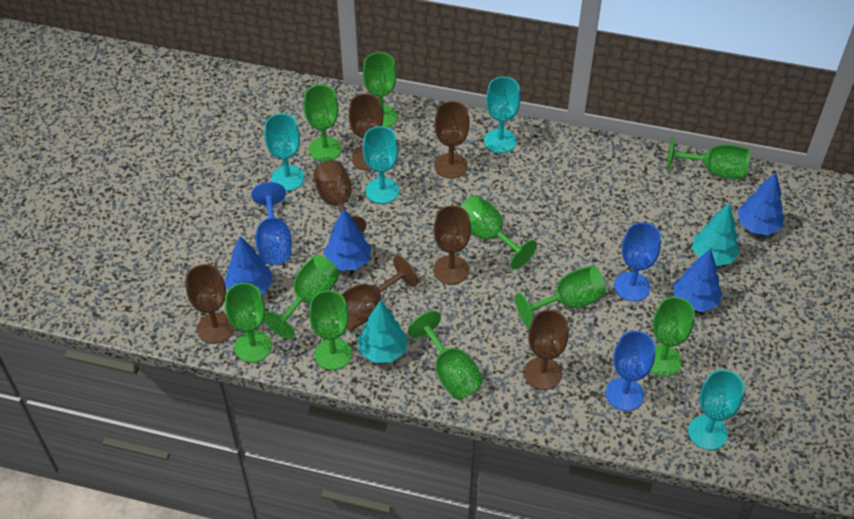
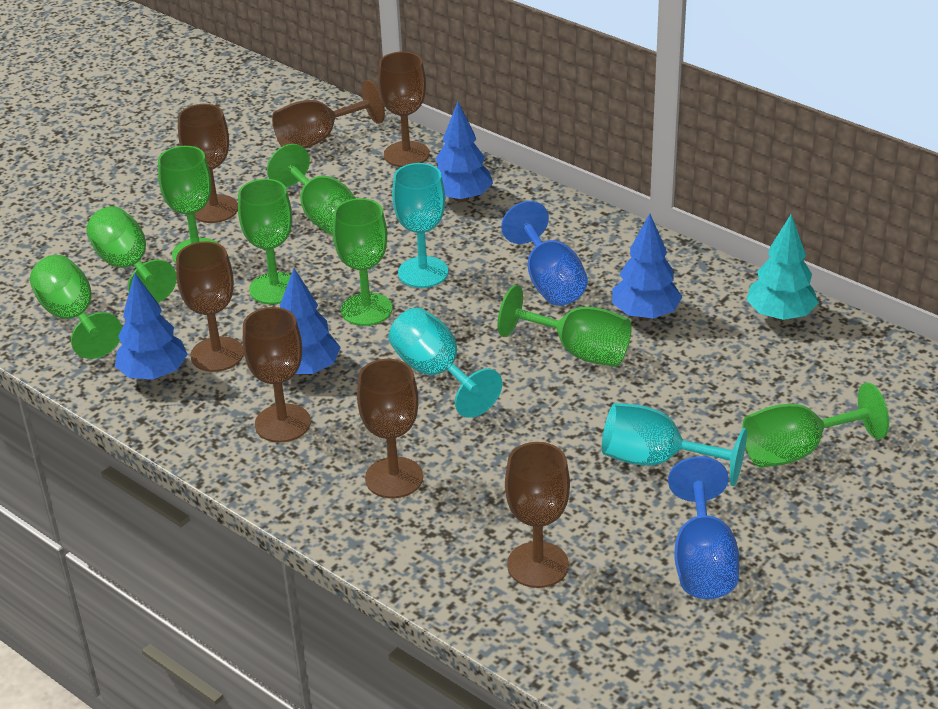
blue goblet: 3 -> 2
green goblet: 10 -> 8
turquoise goblet: 4 -> 3
turquoise tree: 2 -> 1

